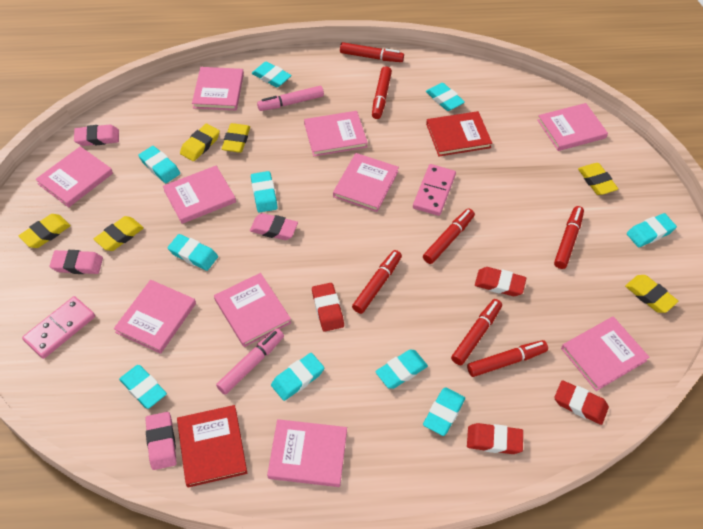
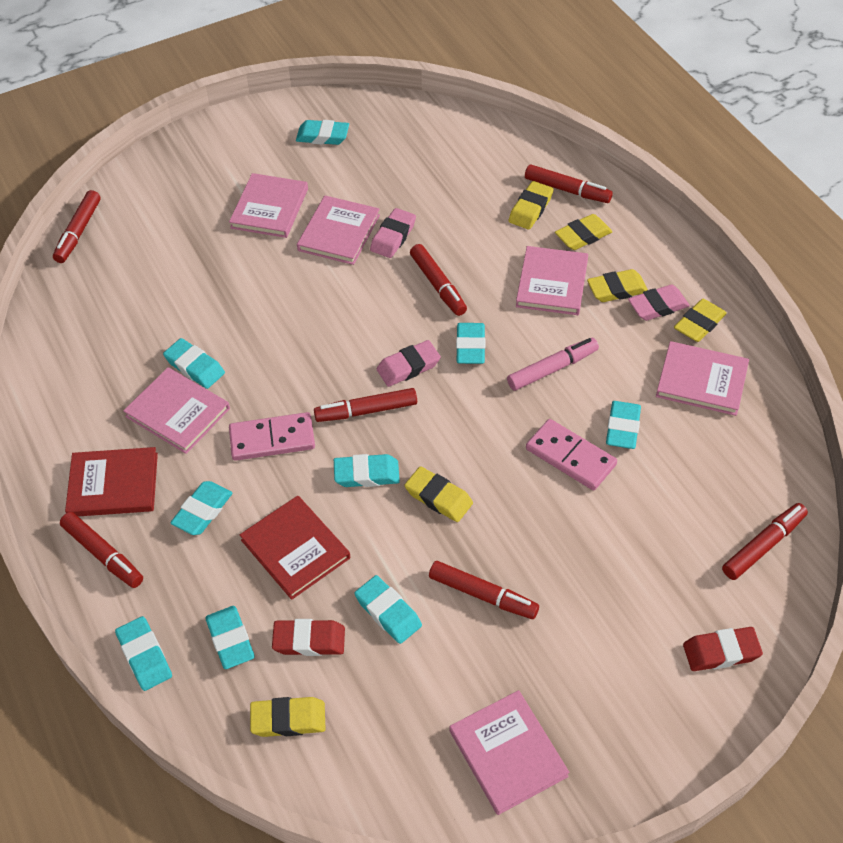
pink book: 10 -> 6
pink eraser: 4 -> 3
pink marker: 2 -> 1
red eraser: 4 -> 2
turquoise eraser: 10 -> 9

